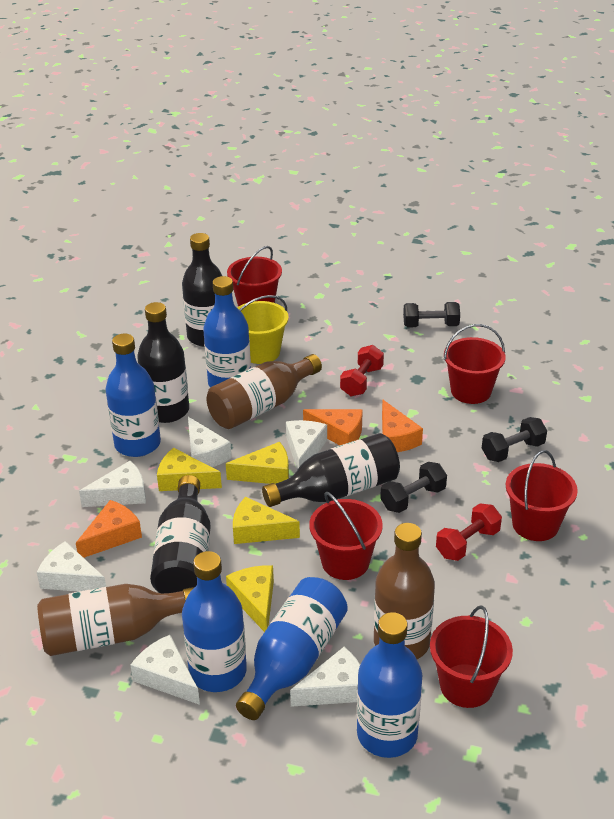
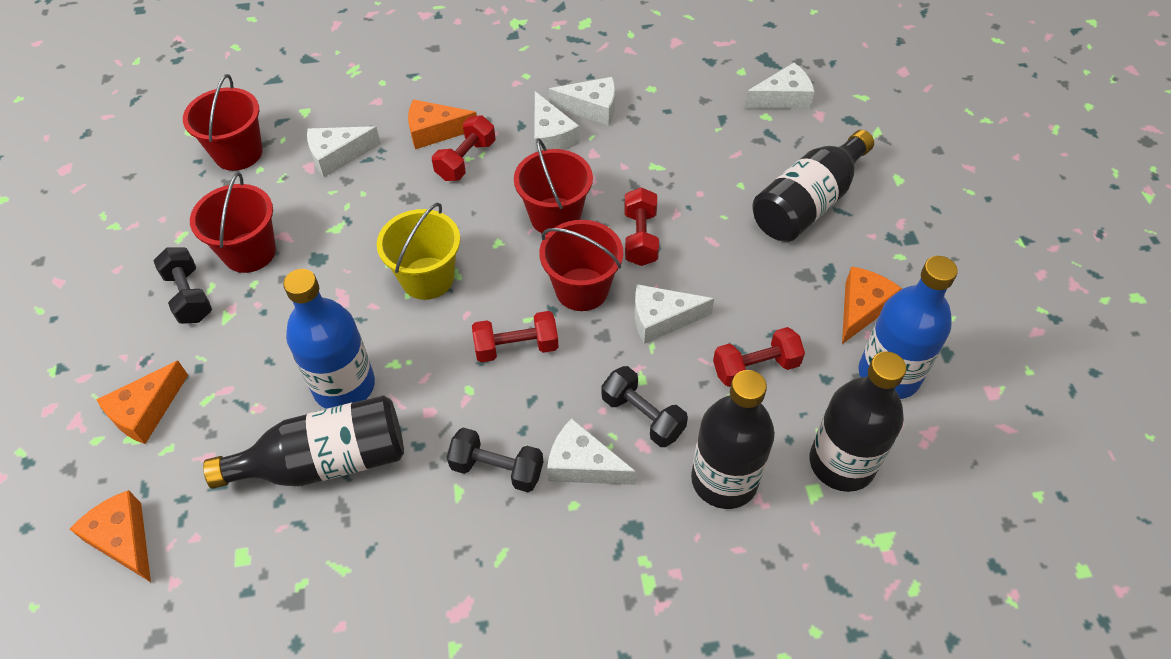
blue bottle: 5 -> 2
brown bottle: 3 -> 0
orange cheese: 3 -> 4
red bucket: 5 -> 4
red dumbbell: 2 -> 4
yellow cheese: 4 -> 0

